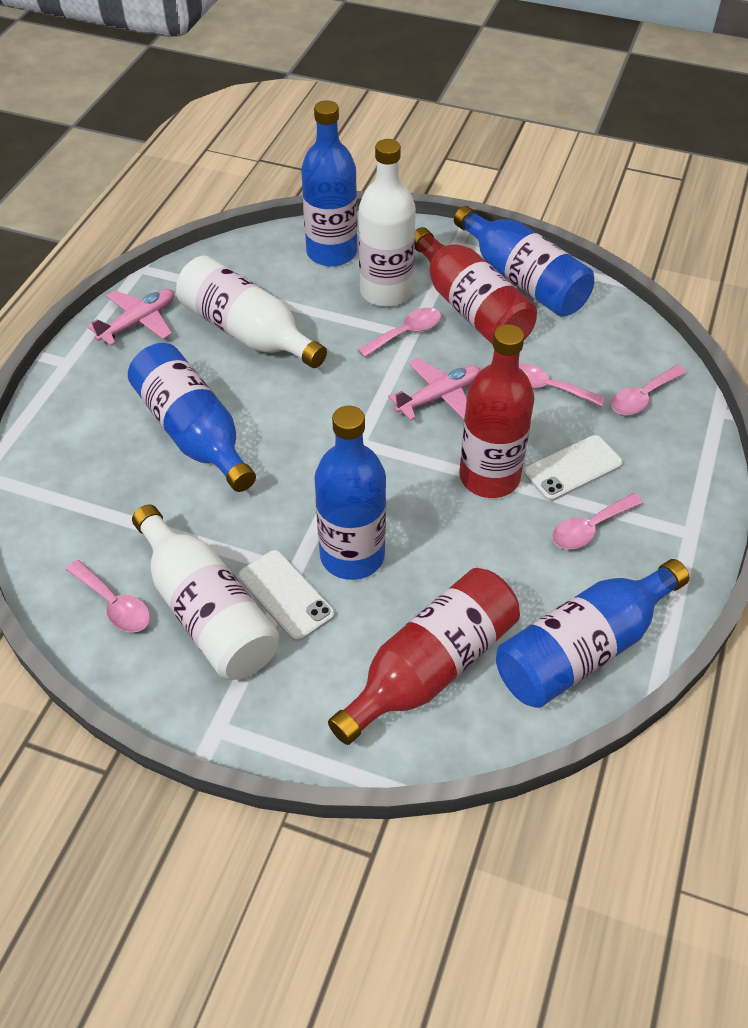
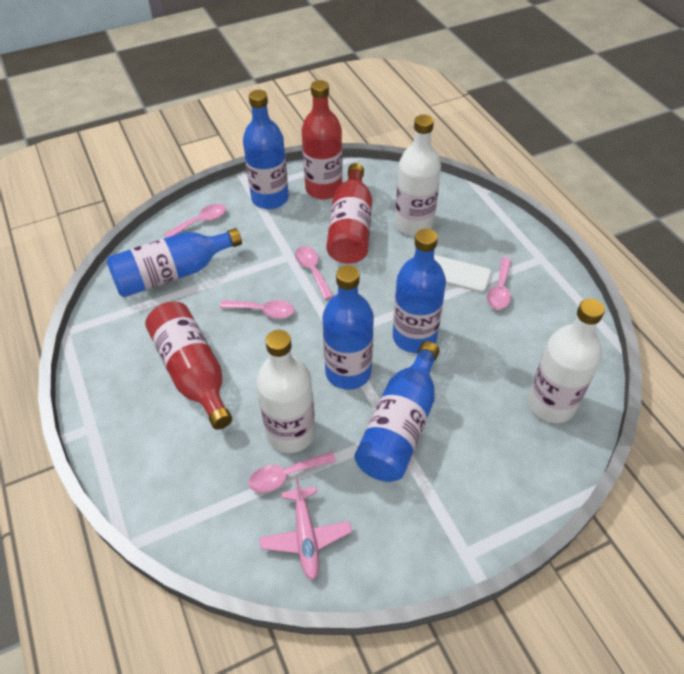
pink plane: 2 -> 1
white phone: 2 -> 1

